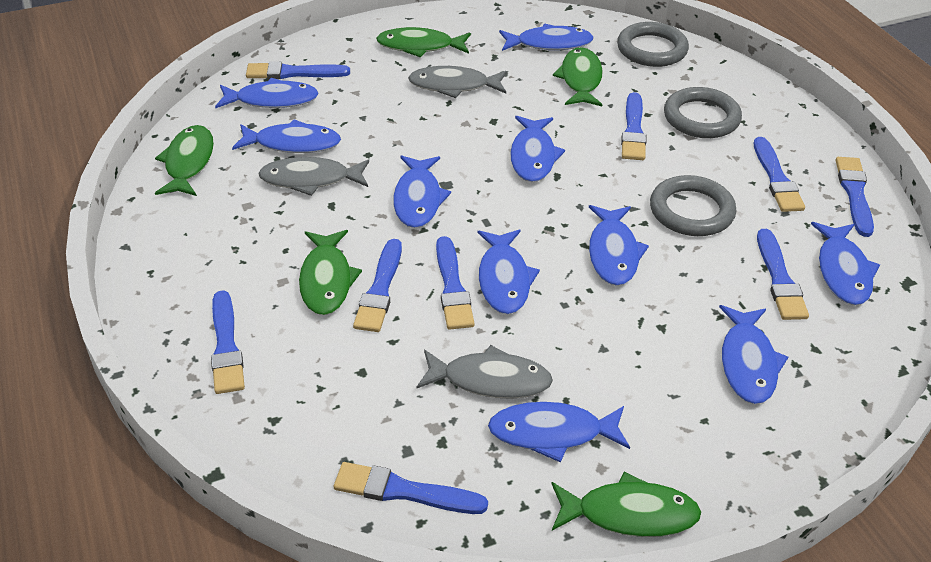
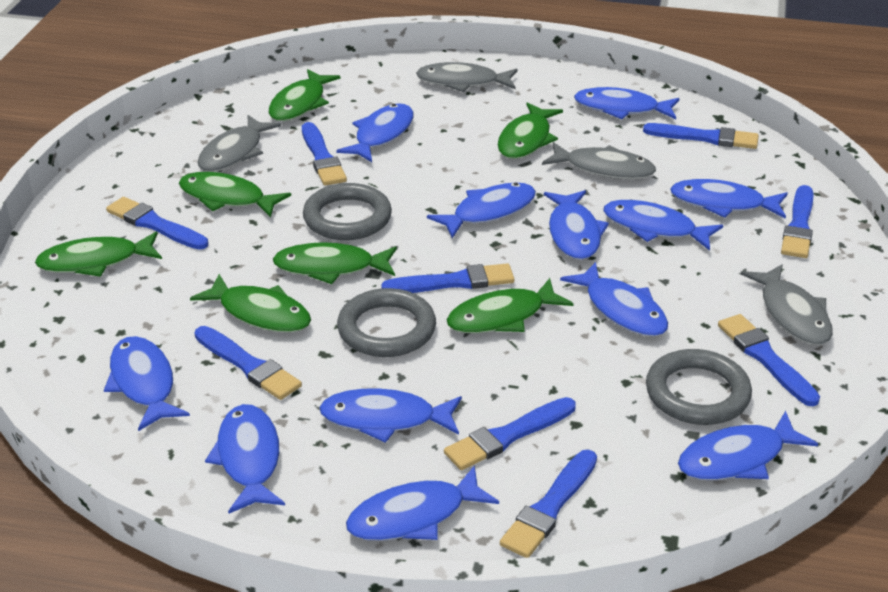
blue fish: 10 -> 12
green fish: 5 -> 7
grey fish: 3 -> 4

